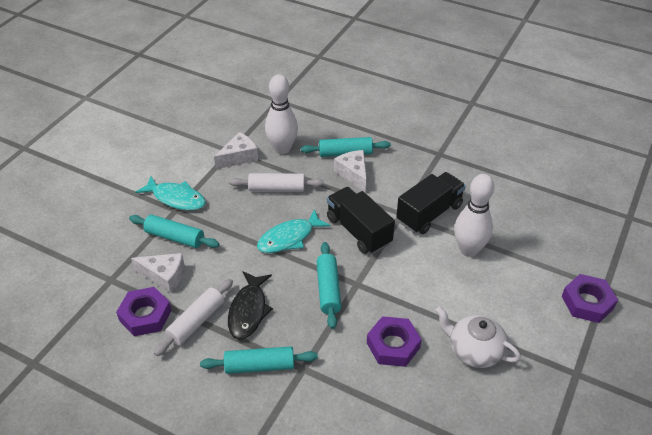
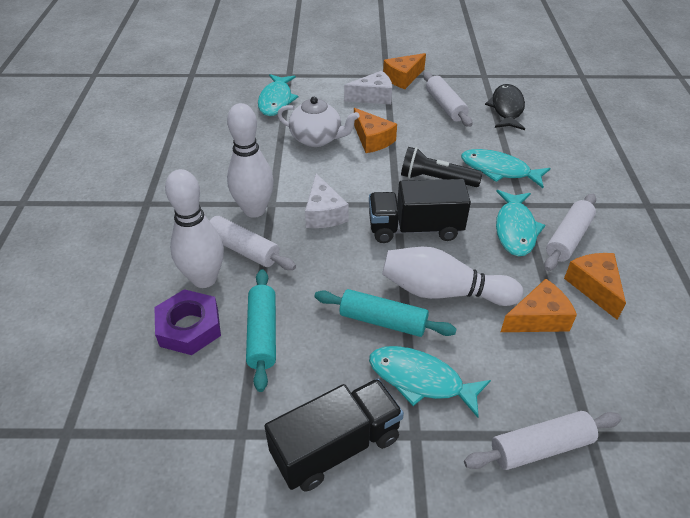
black flashlight: 0 -> 1
orange cheese: 0 -> 4
purple nut: 3 -> 1
turquoise fish: 2 -> 4
turquoise rolling pin: 4 -> 2
white bowling pin: 2 -> 3
white cheese: 3 -> 2
white rolling pin: 2 -> 4

